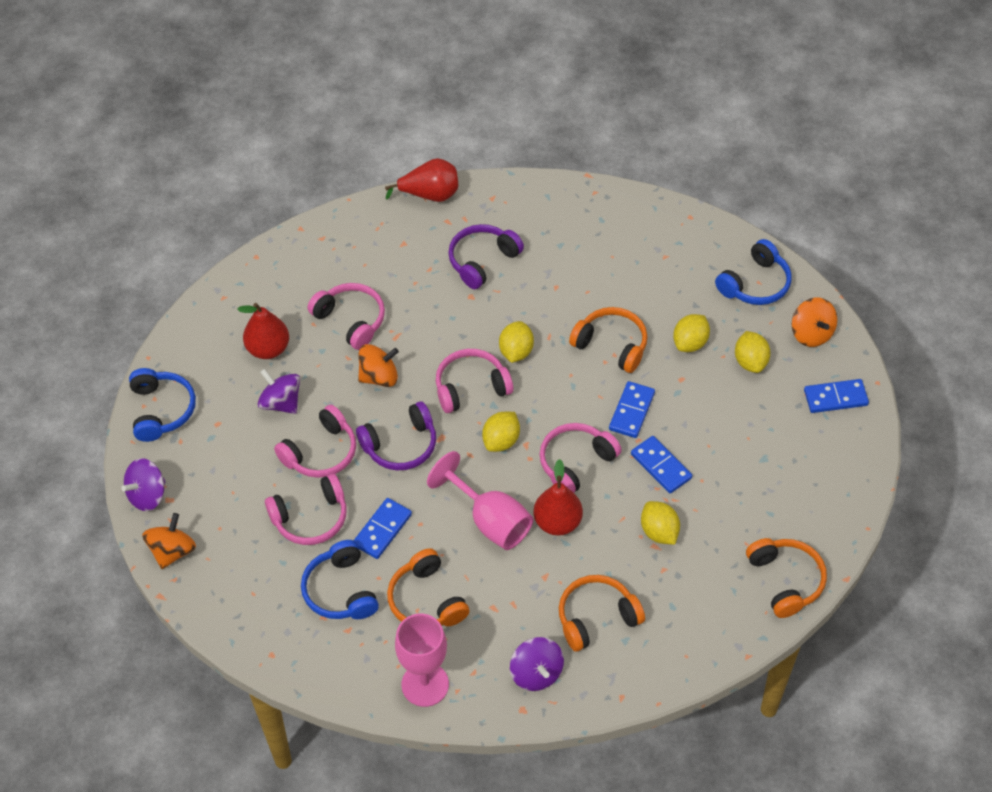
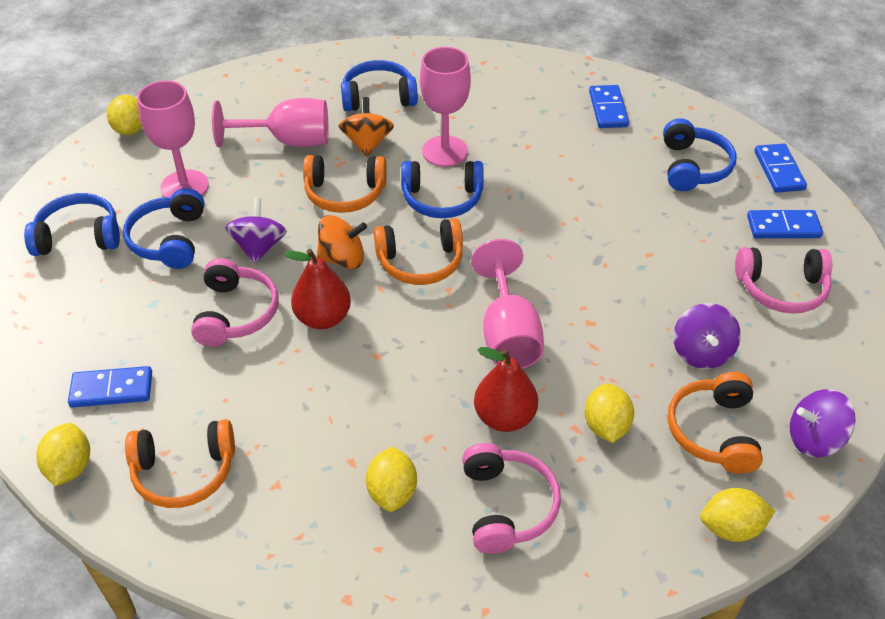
blue headphones: 3 -> 5
orange spinning top: 3 -> 2
pink goblet: 2 -> 4
pink headphones: 5 -> 3
purple headphones: 2 -> 0
red pear: 3 -> 2

